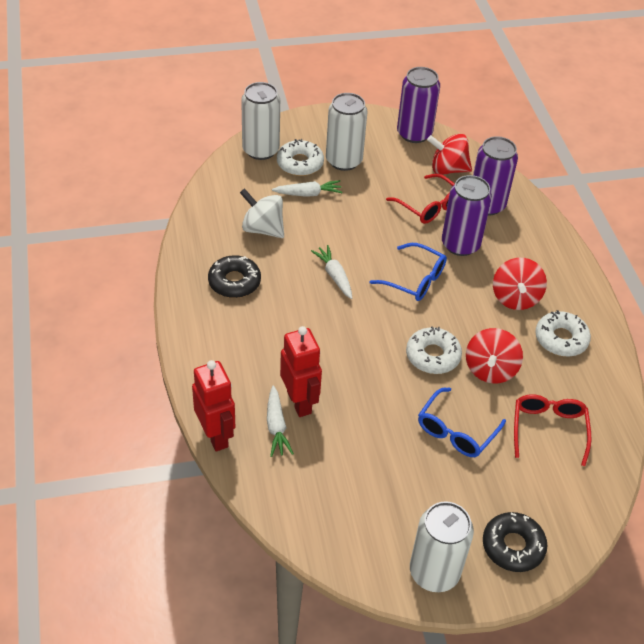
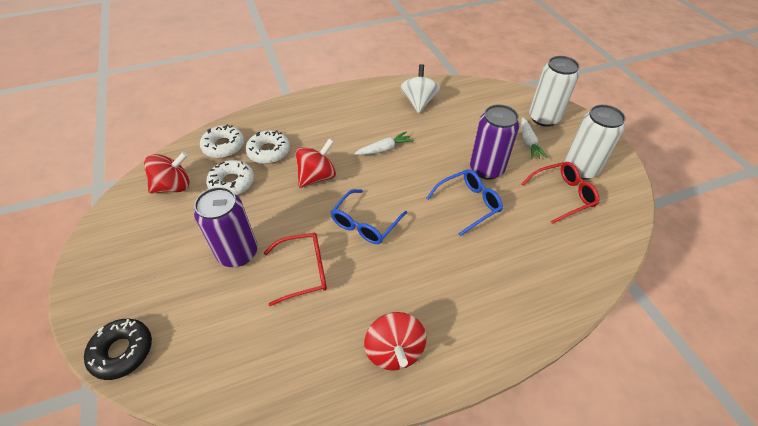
black donut: 2 -> 1
purple can: 3 -> 2
red robot: 2 -> 0
white can: 3 -> 2
white carrot: 3 -> 2

